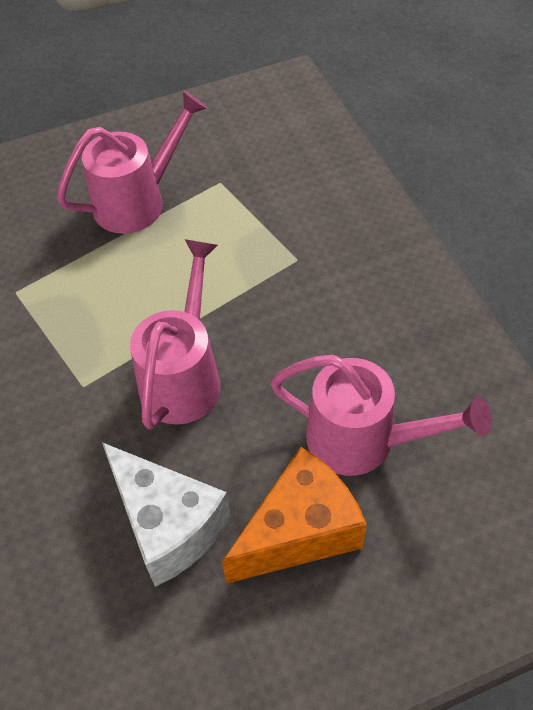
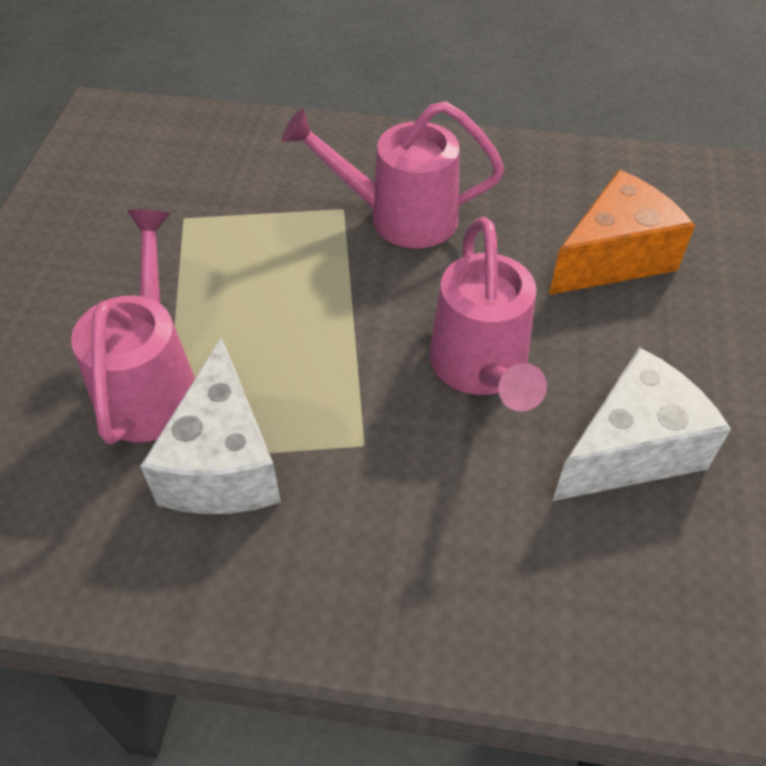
white cheese: 1 -> 2

